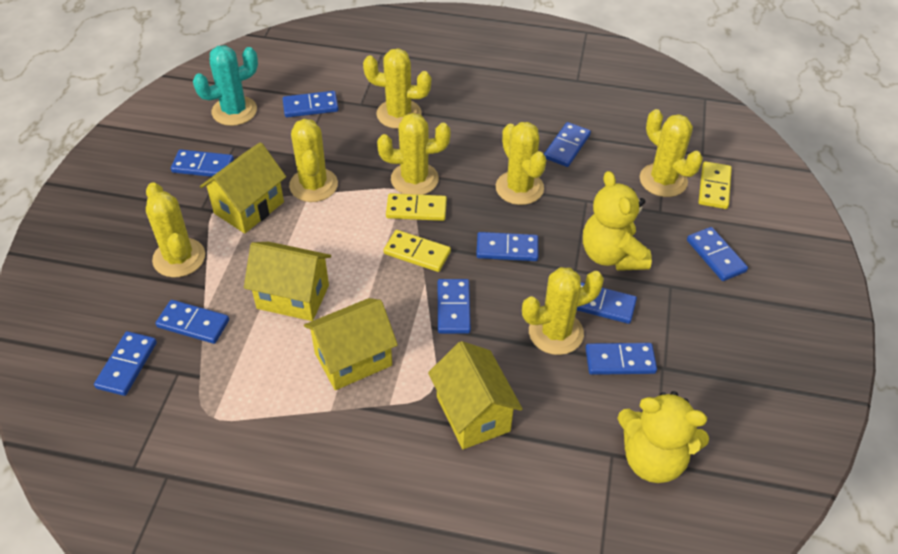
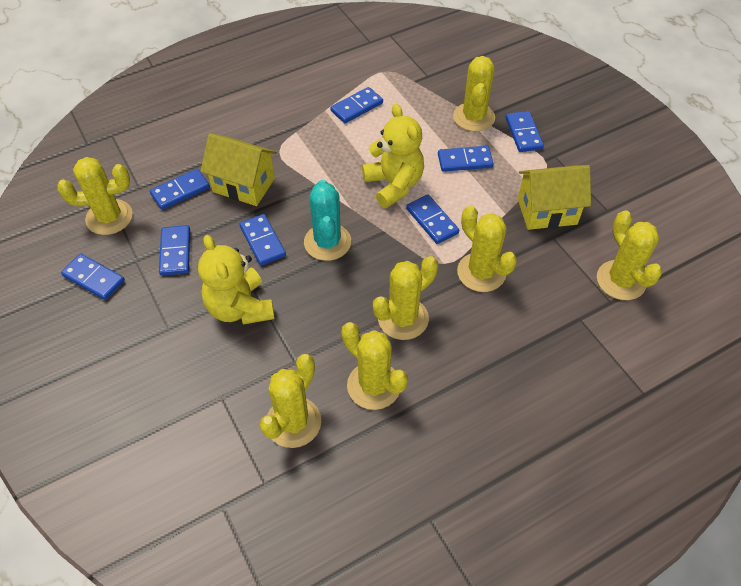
blue domino: 10 -> 8
yellow domino: 3 -> 0
yellow house: 4 -> 2

